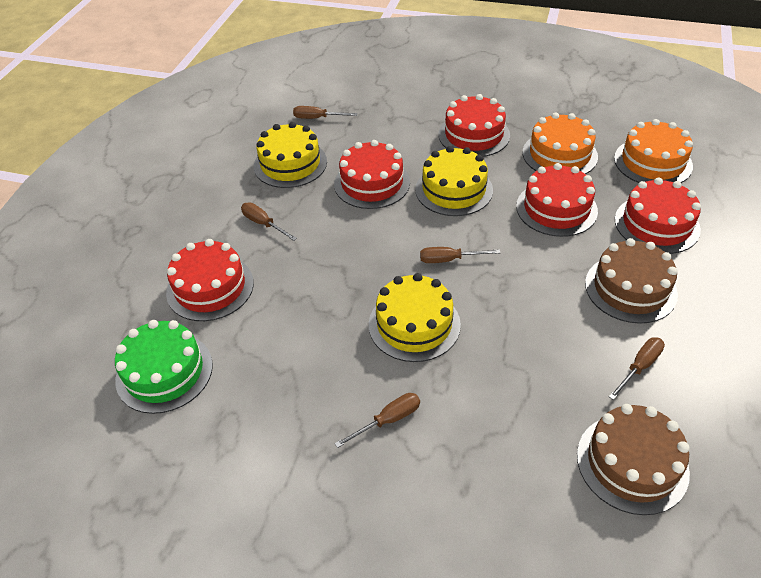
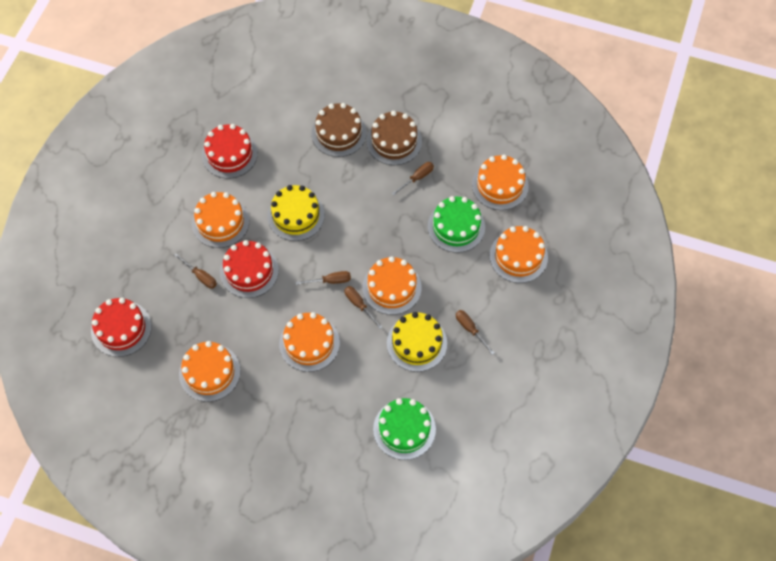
green cake: 1 -> 2
orange cake: 2 -> 6
red cake: 5 -> 3
yellow cake: 3 -> 2

